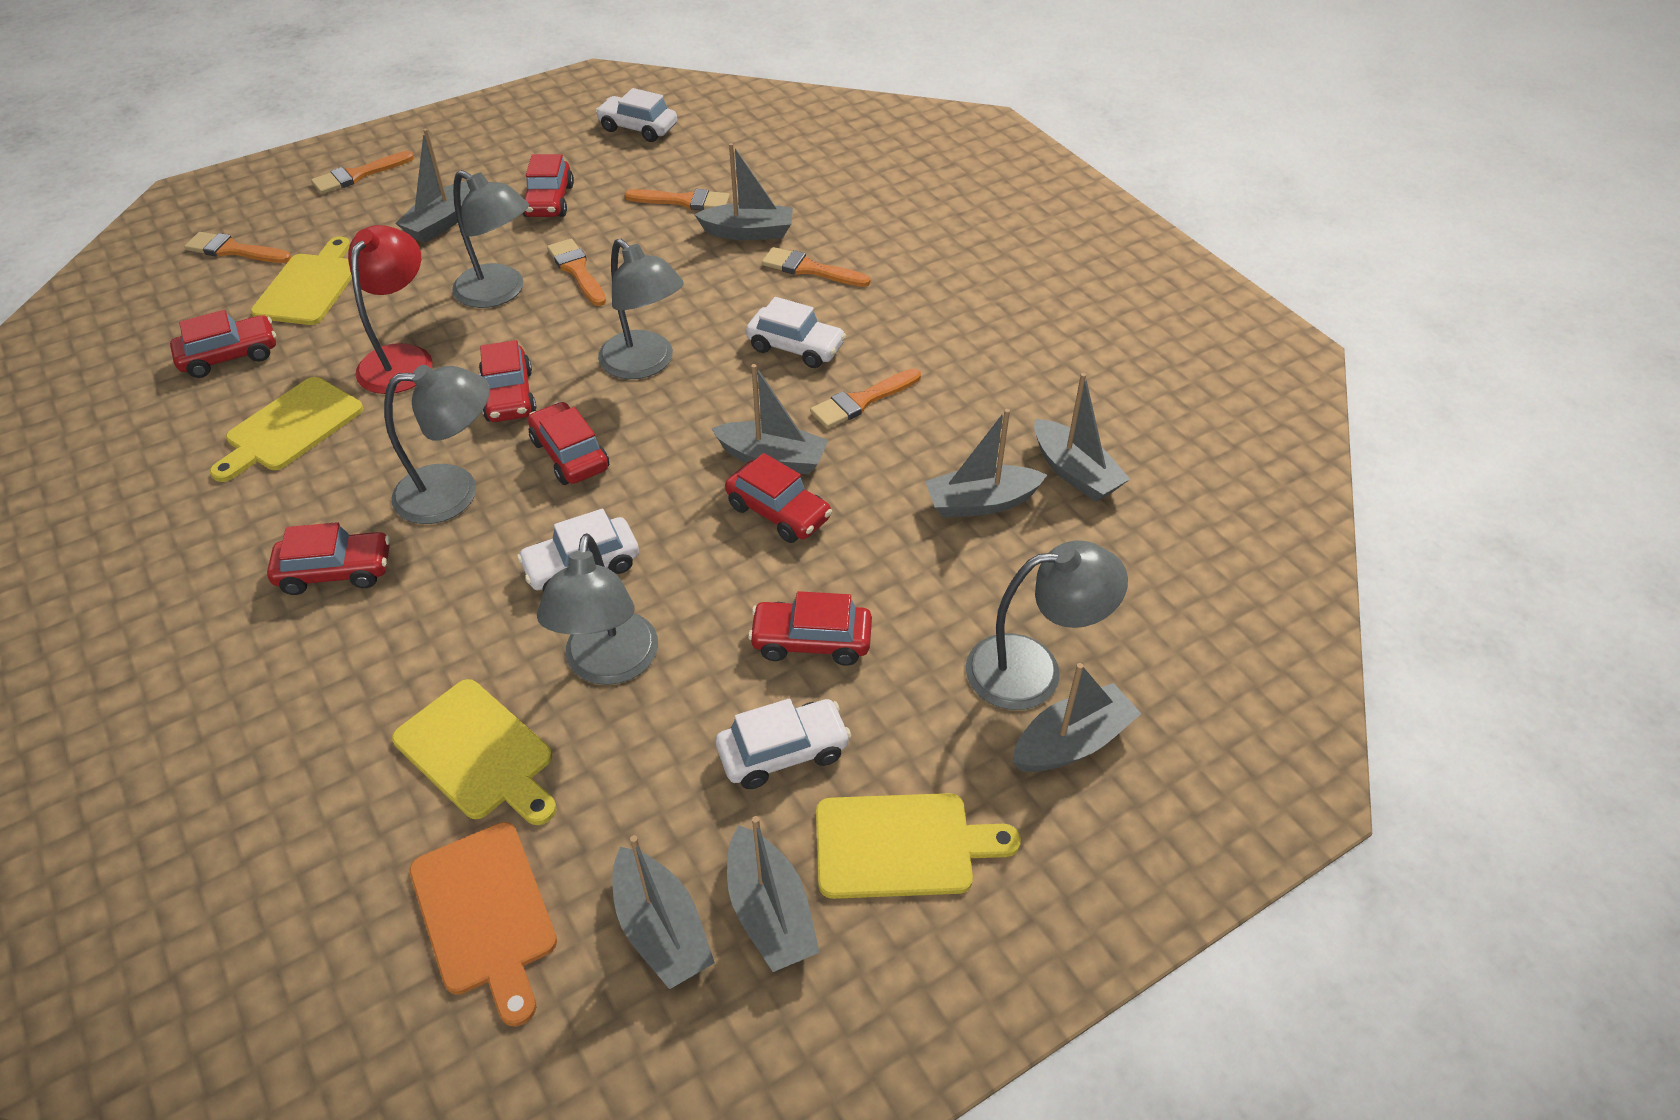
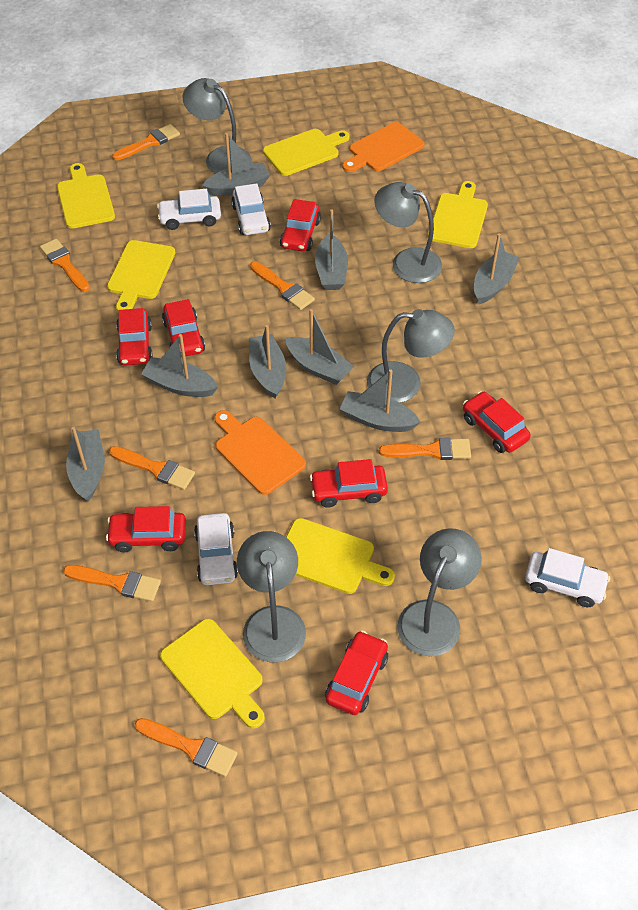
orange brush: 6 -> 7
orange cutting board: 1 -> 2
red lamp: 1 -> 0
yellow cutting board: 4 -> 6

